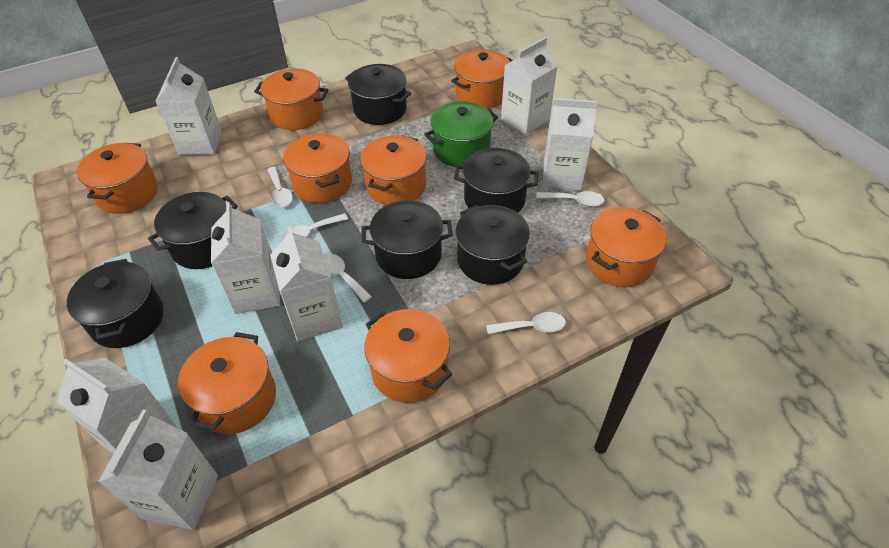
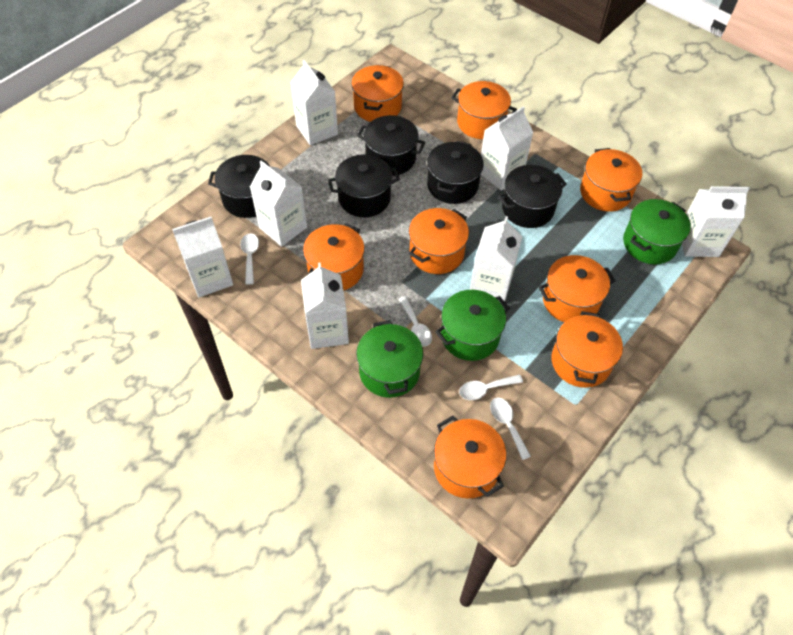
black pot: 6 -> 5
green pot: 1 -> 3
white spoon: 5 -> 4

